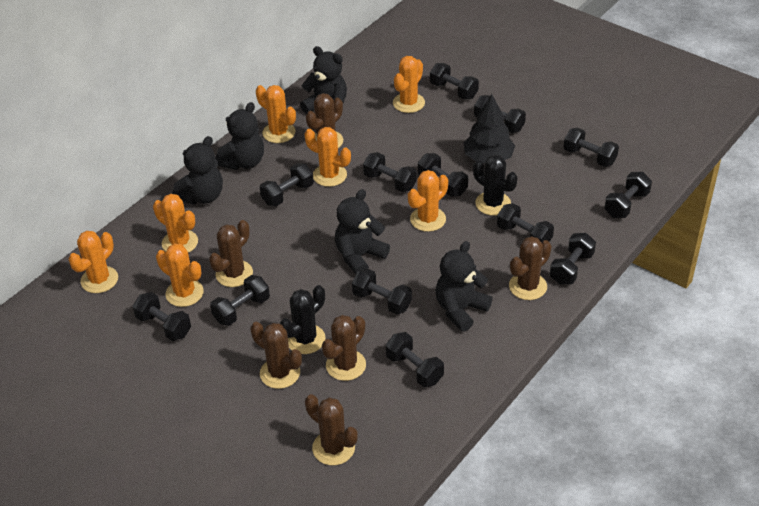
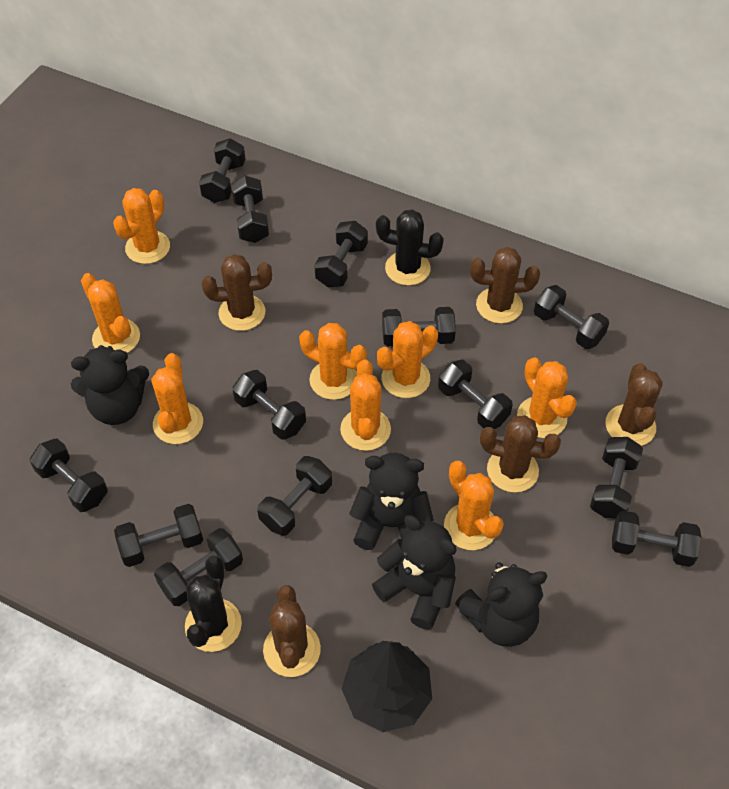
black teddy bear: 5 -> 4
brown cactus: 6 -> 5
orange cactus: 7 -> 8

